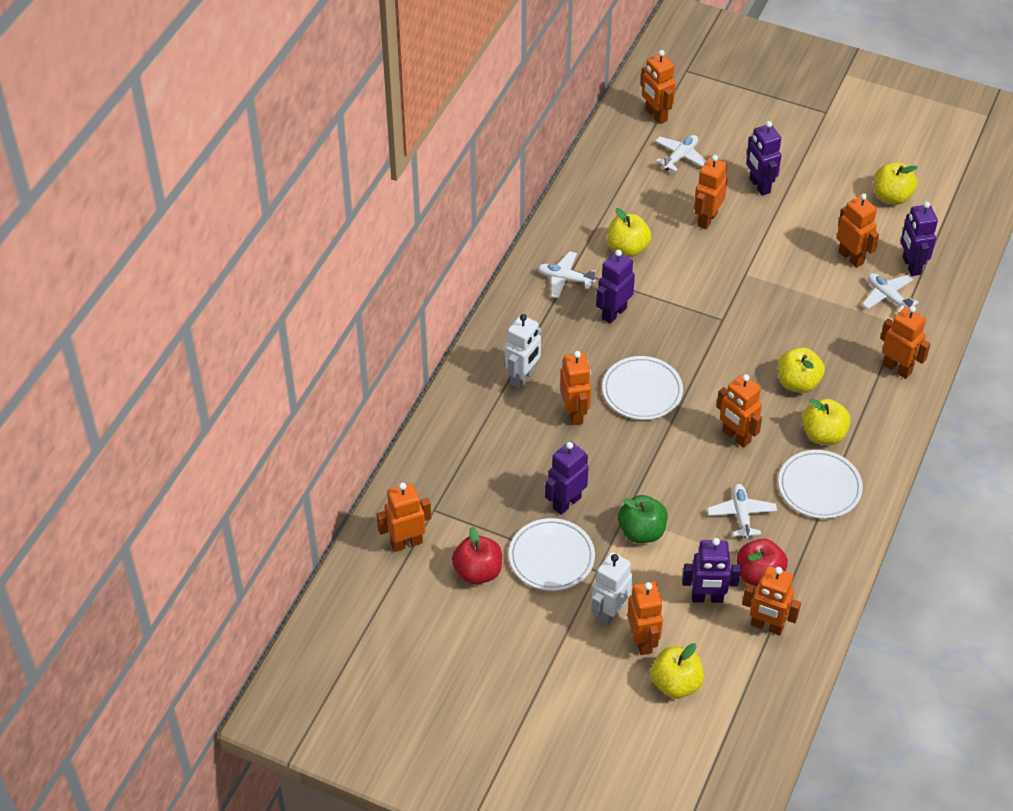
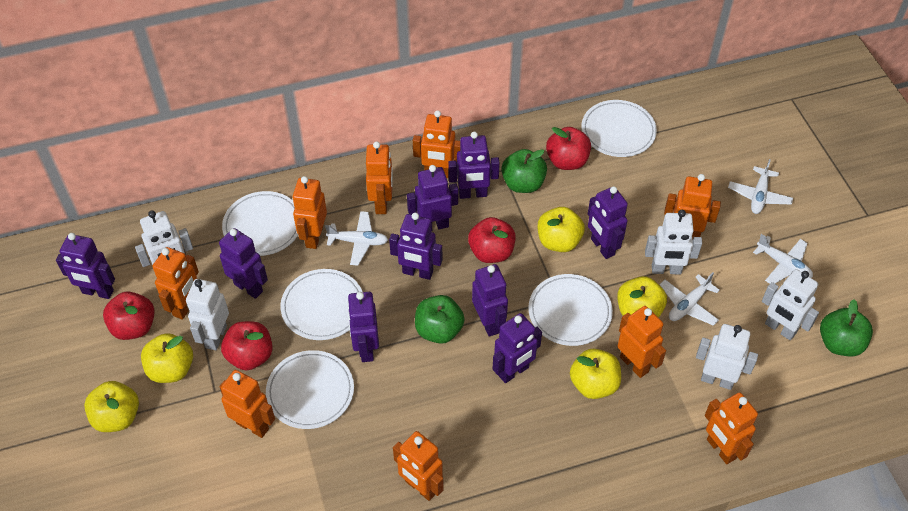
green apple: 1 -> 3
purple robot: 5 -> 9
red apple: 2 -> 4
white plate: 3 -> 5
white robot: 2 -> 5

